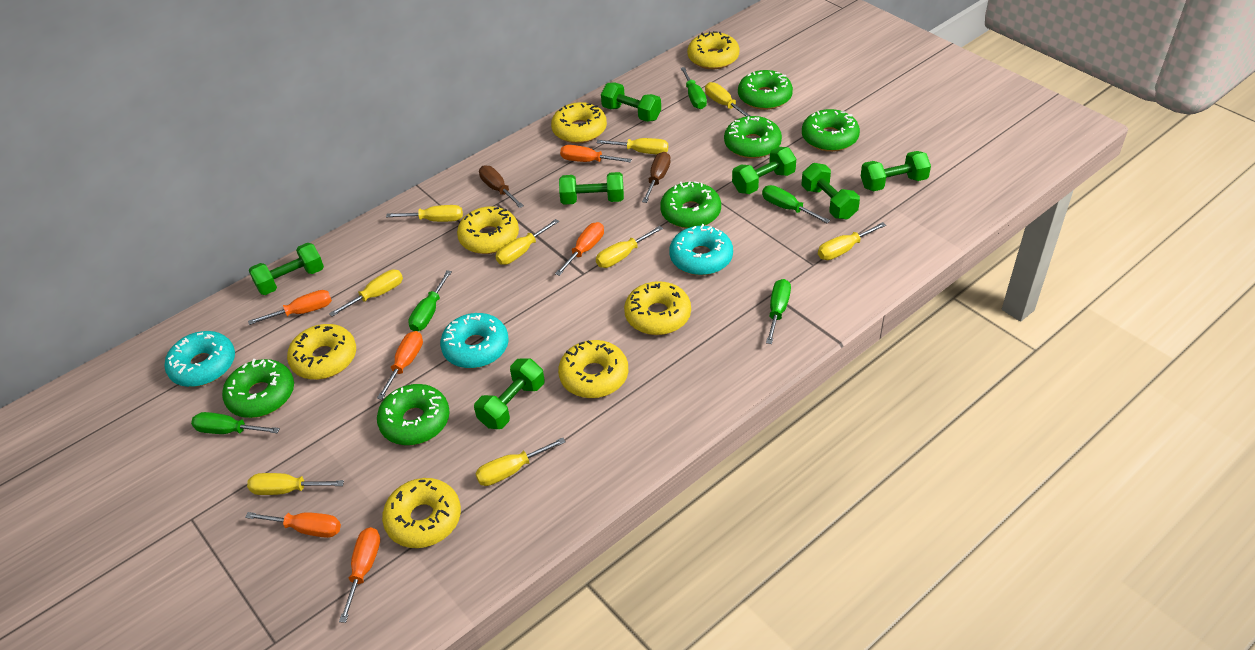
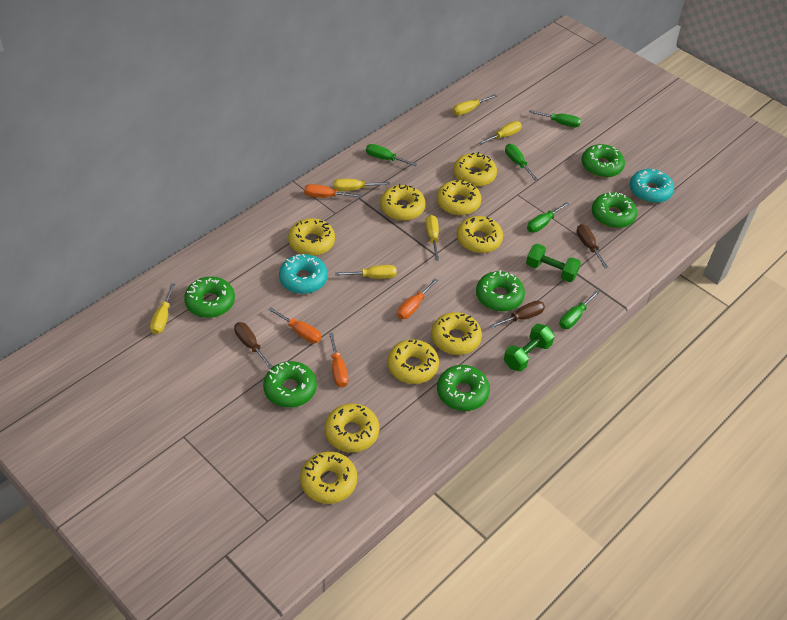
brown screwdriver: 2 -> 3
green dumbbell: 7 -> 2
orange screwdriver: 6 -> 4
turquoise donut: 3 -> 2
yellow donut: 7 -> 9
yellow screwdriver: 9 -> 6

